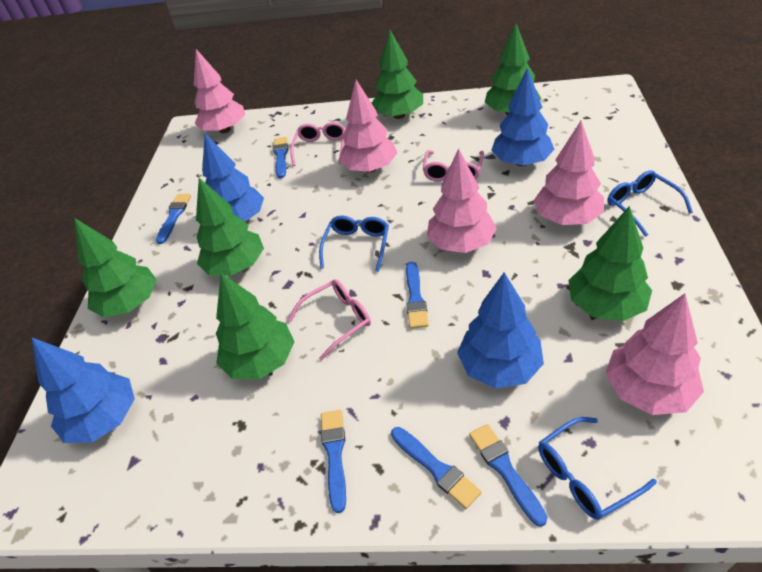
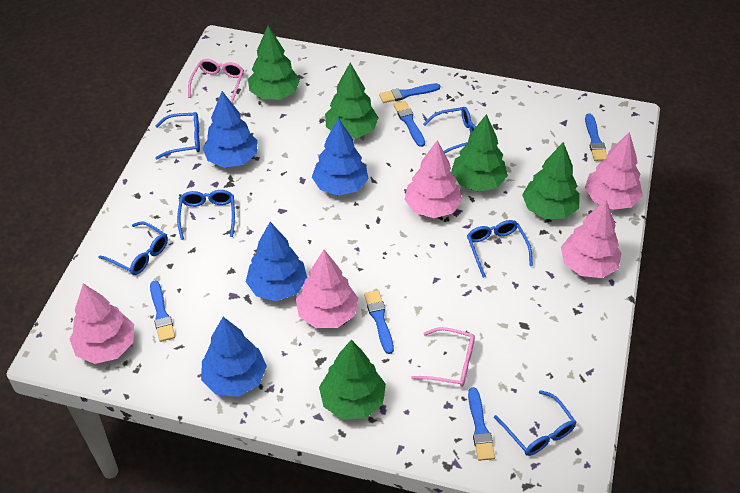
blue glasses: 3 -> 6
green tree: 6 -> 5
pink glasses: 3 -> 2

